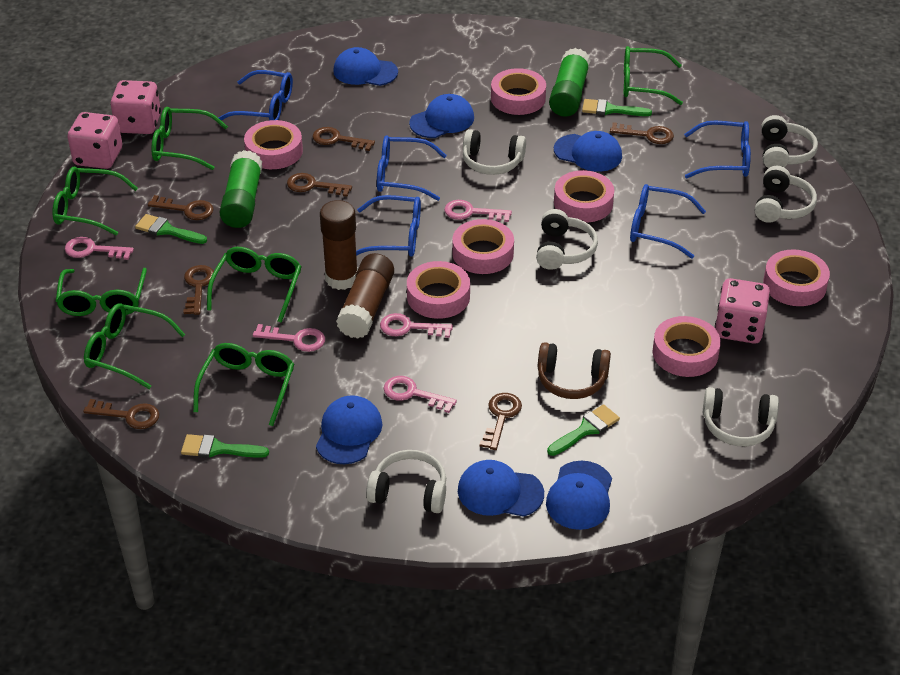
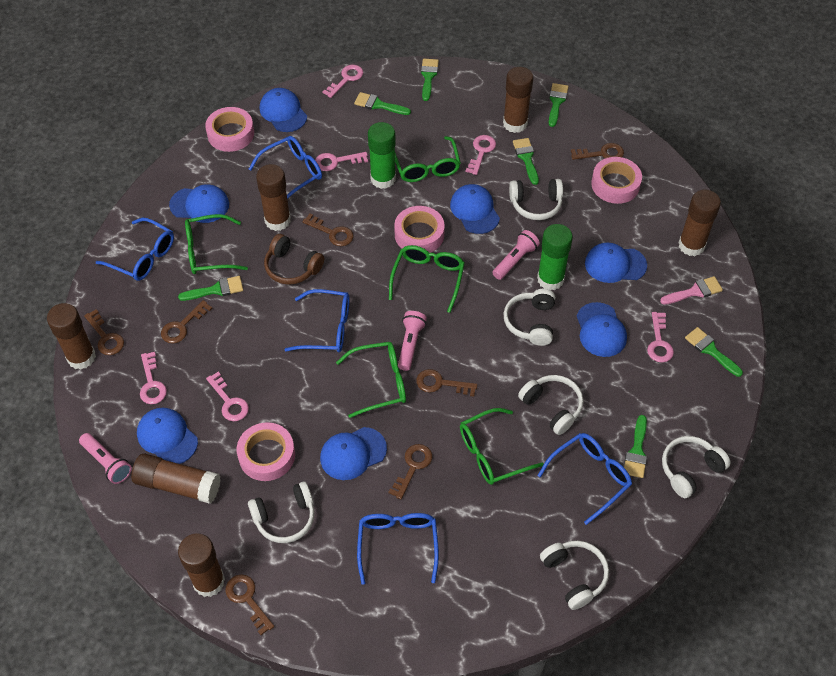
blue cap: 6 -> 7
brown glue stick: 2 -> 6
green brush: 4 -> 7
green glasses: 7 -> 5
pink brush: 0 -> 1
pink dice: 3 -> 0
pink flashlight: 0 -> 3
pink key: 5 -> 6
pink tape: 7 -> 4

